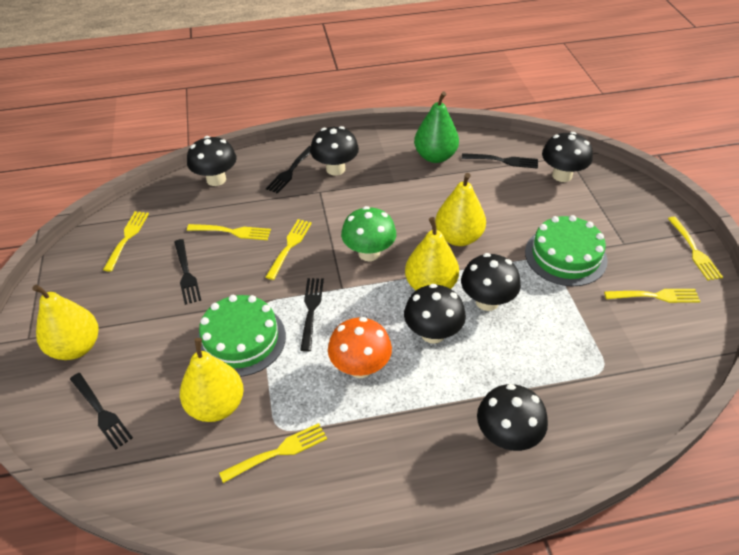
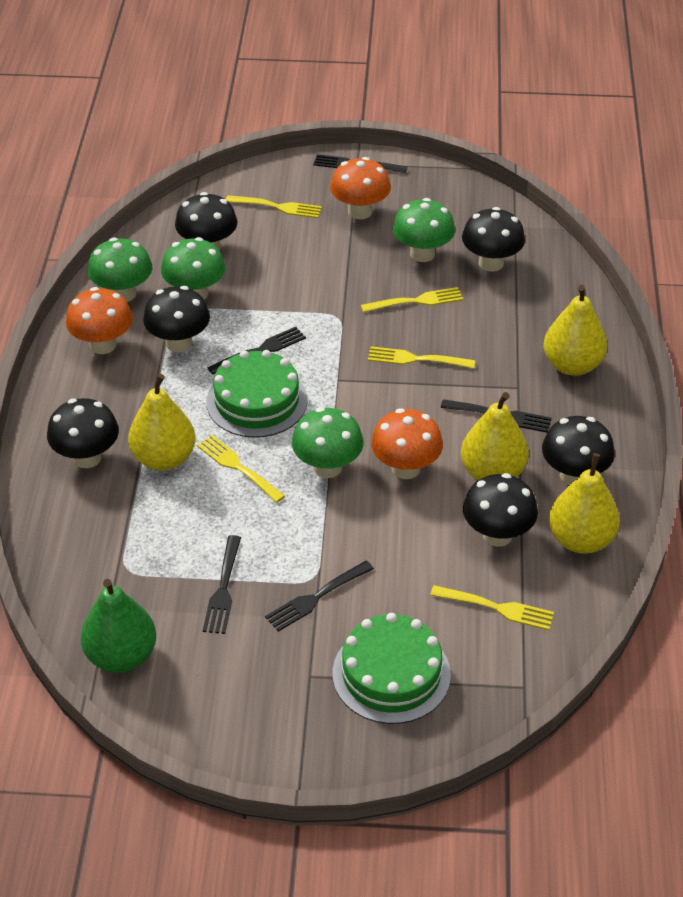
green mushroom: 1 -> 4
orange mushroom: 1 -> 3
yellow fork: 6 -> 5

